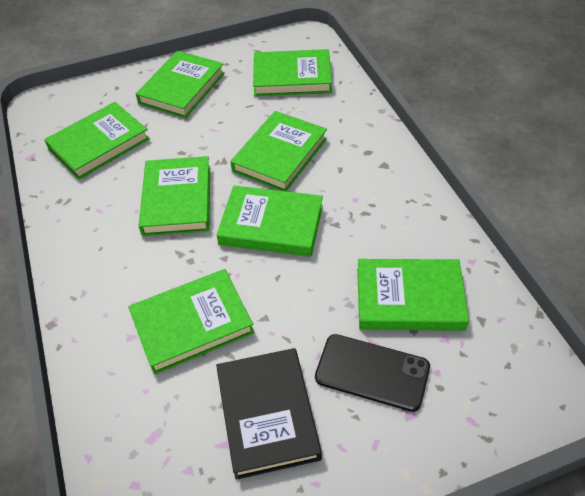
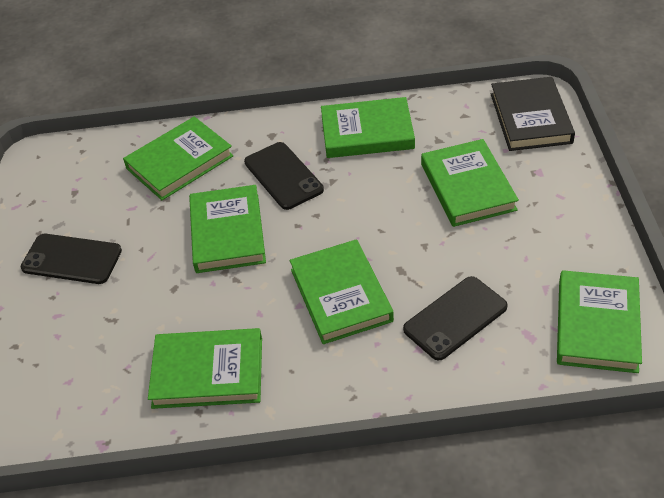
black phone: 1 -> 3
green book: 8 -> 7

